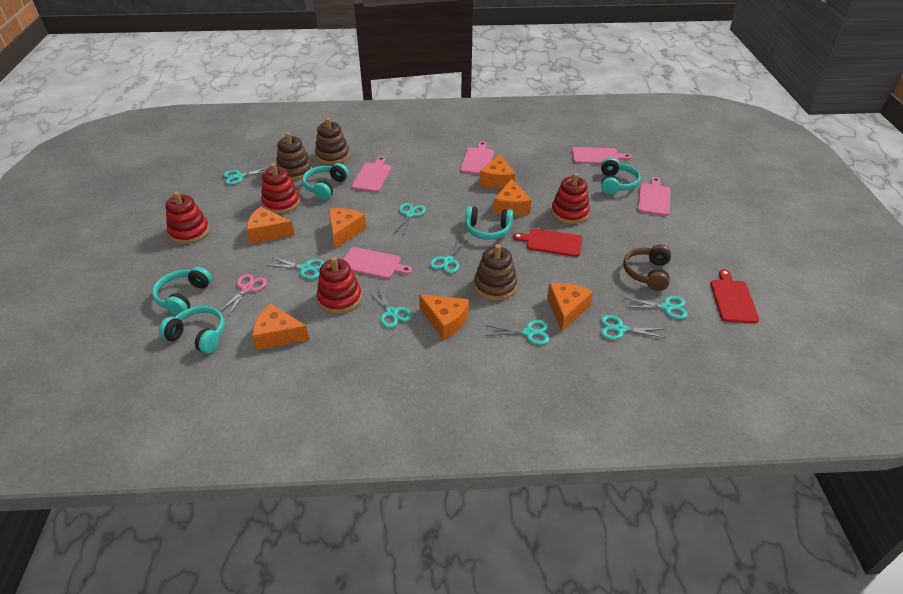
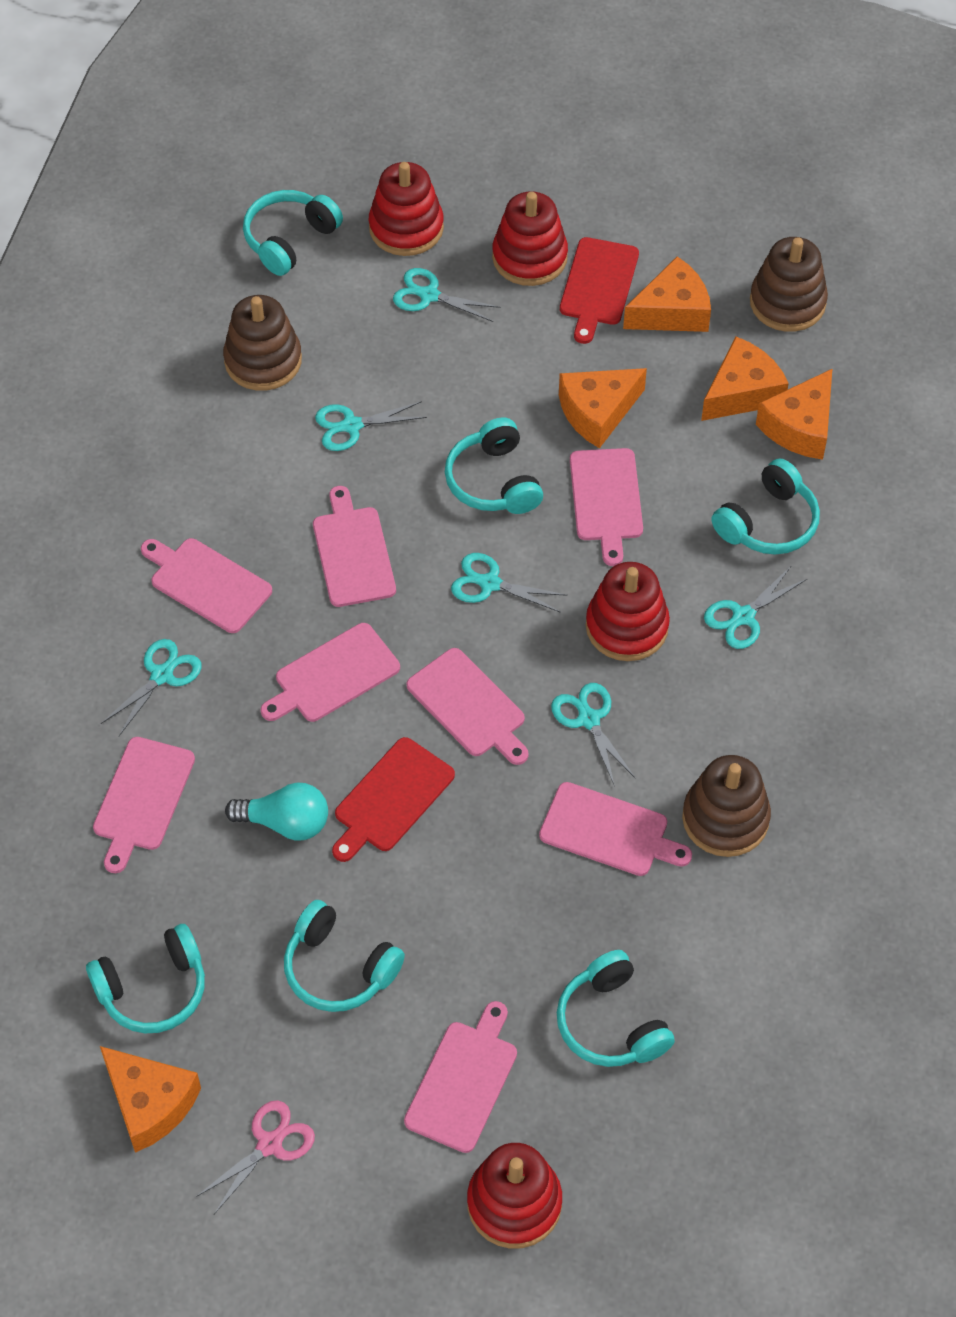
brown headphones: 1 -> 0
orange cheese: 7 -> 5
pink cutting board: 5 -> 8
turquoise headphones: 5 -> 6
turquoise light bulb: 0 -> 1
turquoise scissors: 8 -> 6

